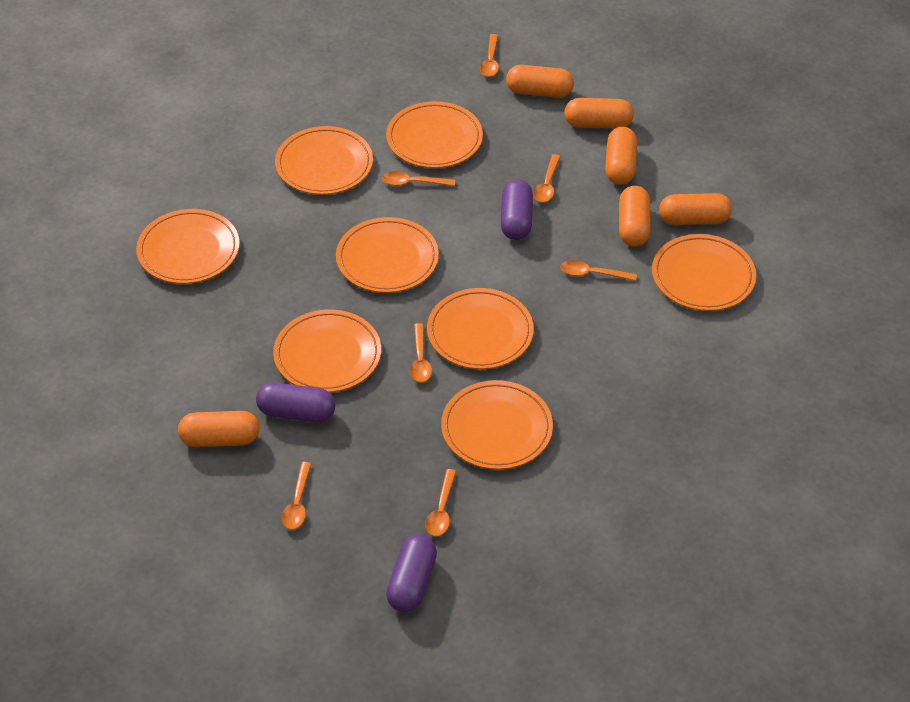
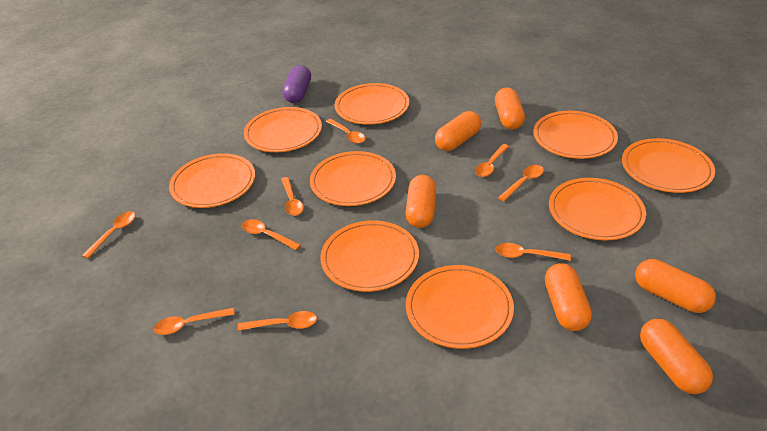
orange plate: 8 -> 9
orange spoon: 7 -> 9
purple capsule: 3 -> 1

